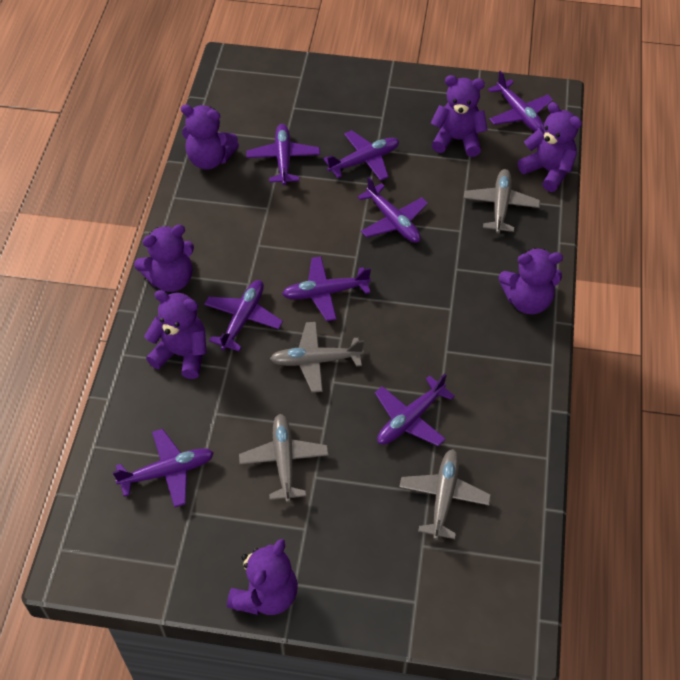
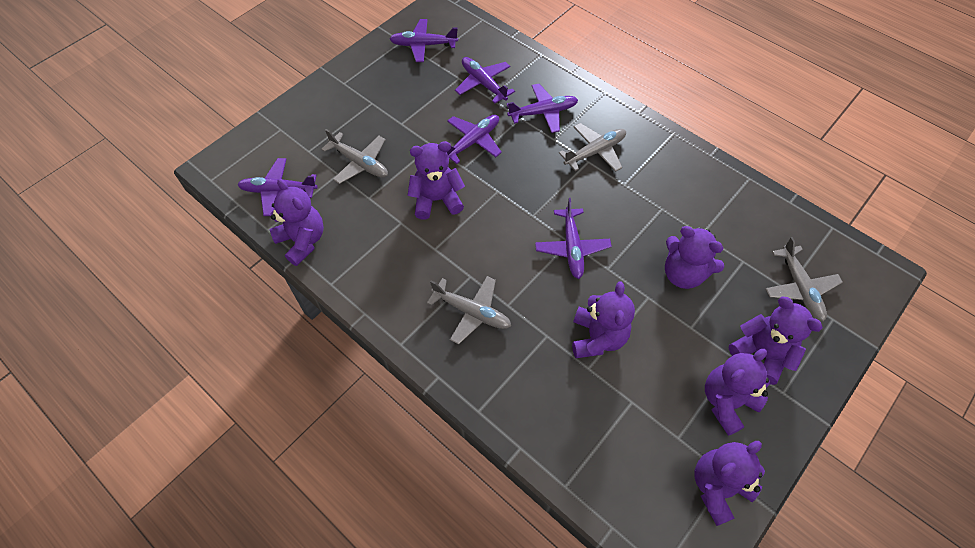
purple plane: 8 -> 6

